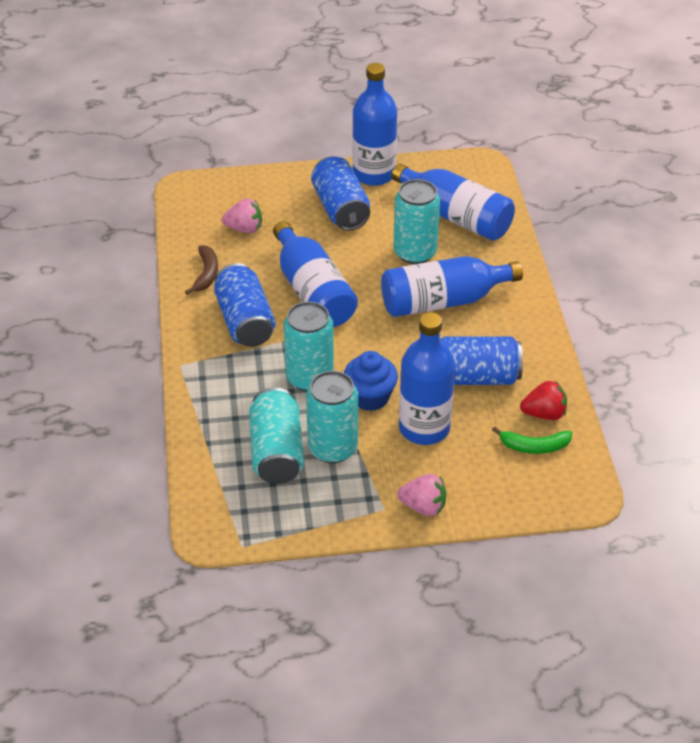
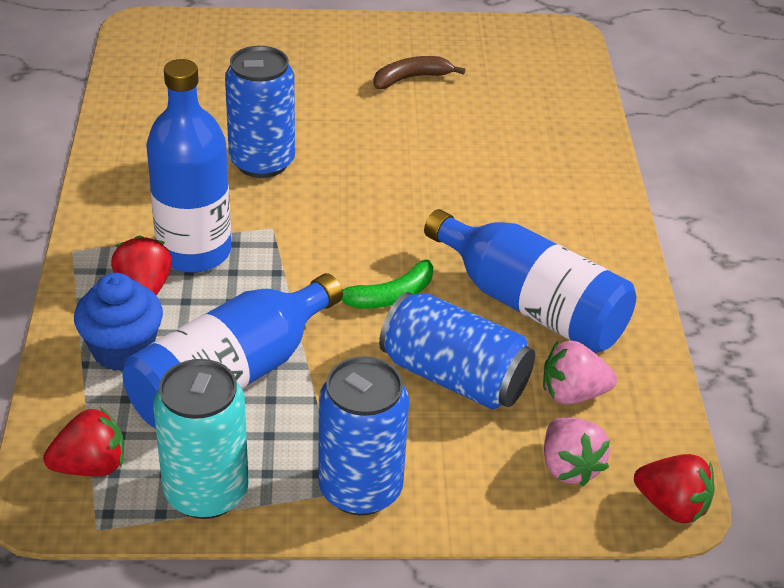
blue bottle: 5 -> 3
red strawberry: 1 -> 3
turquoise can: 4 -> 1

